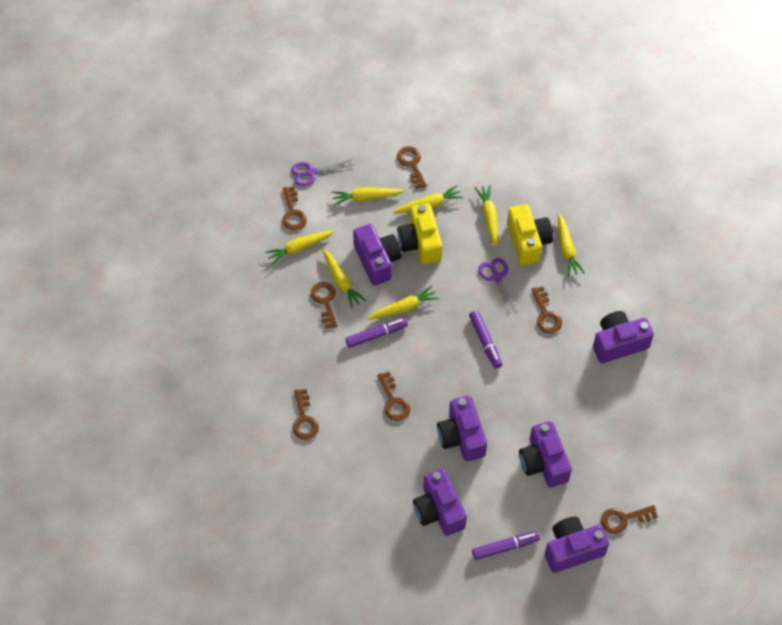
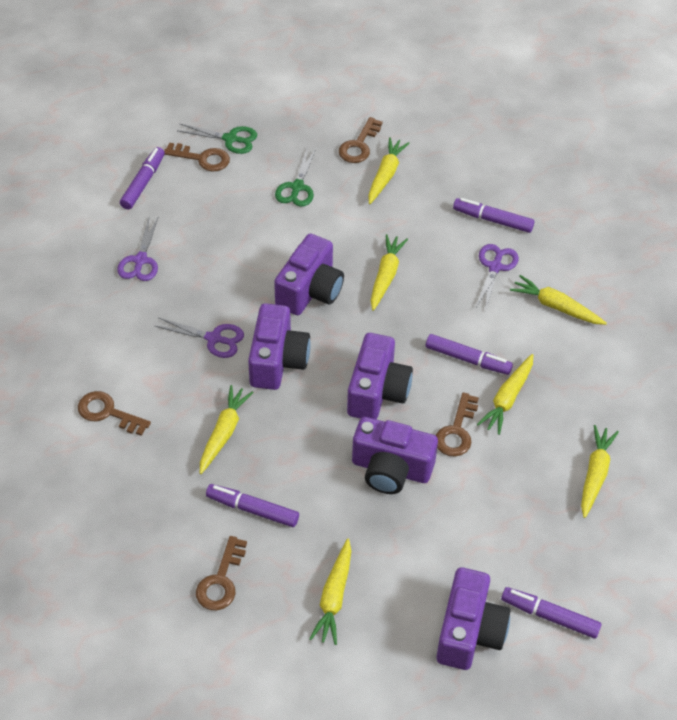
brown key: 7 -> 5
green scissors: 0 -> 2
purple camera: 6 -> 5
purple marker: 3 -> 5
purple scissors: 2 -> 3
yellow camera: 2 -> 0

